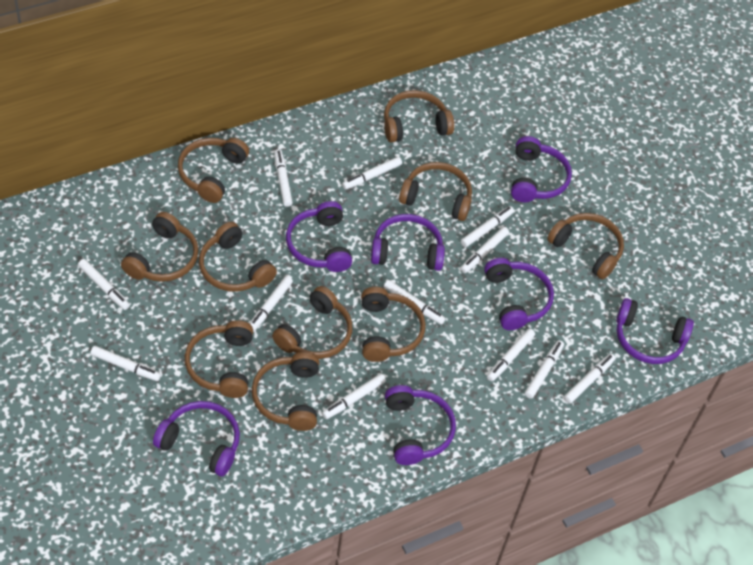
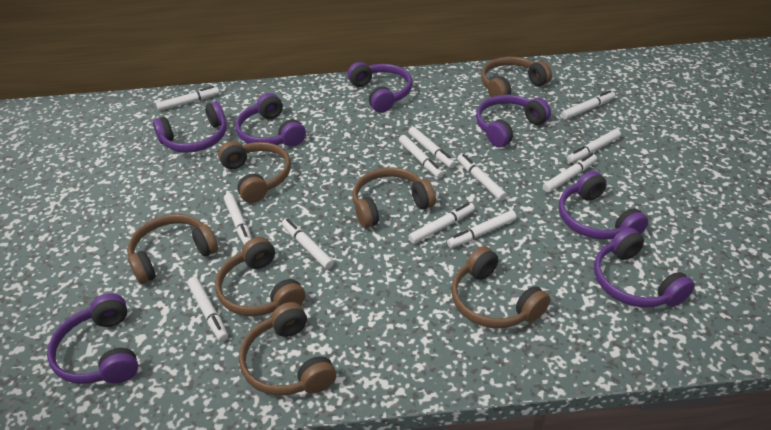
brown headphones: 10 -> 7

